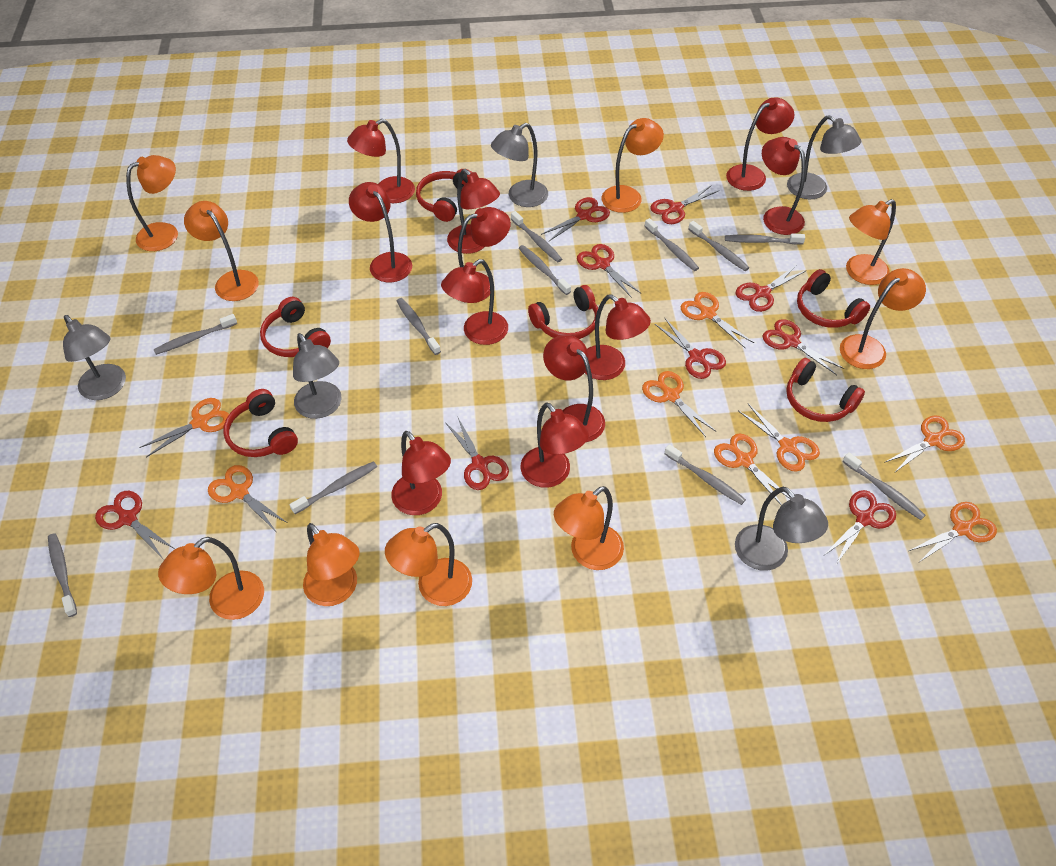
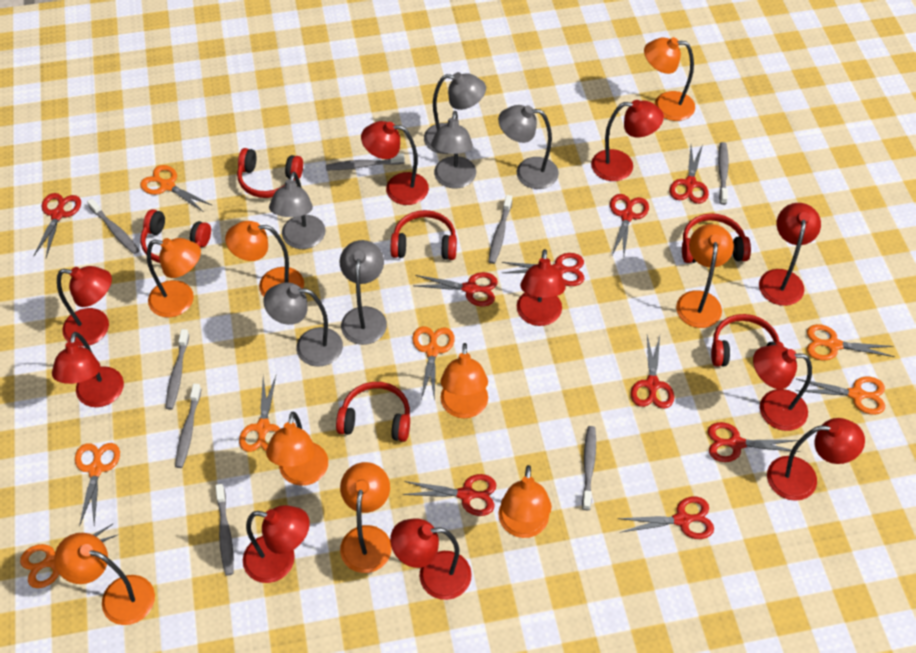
grey lamp: 5 -> 6
grey toothbrush: 11 -> 8
orange scissors: 8 -> 7
red lamp: 11 -> 10

